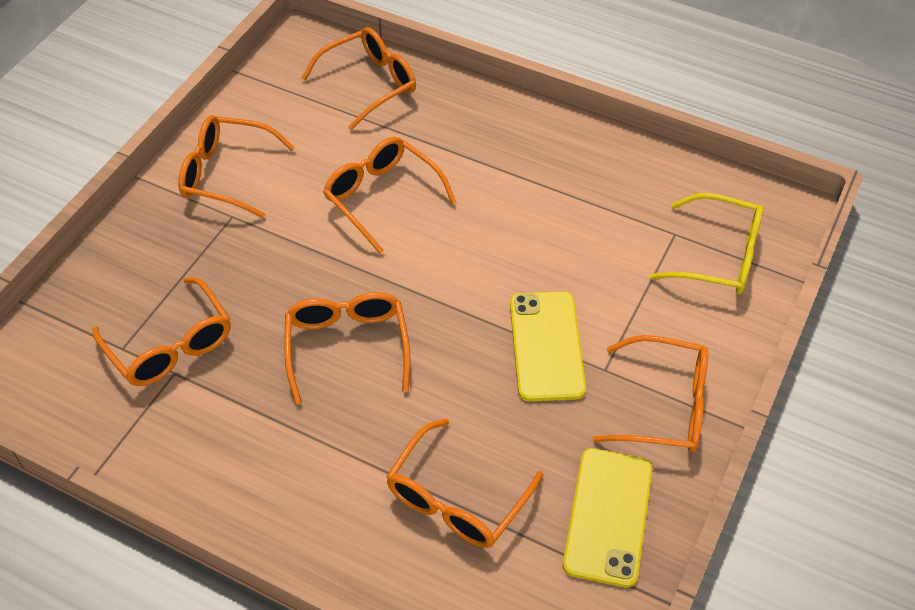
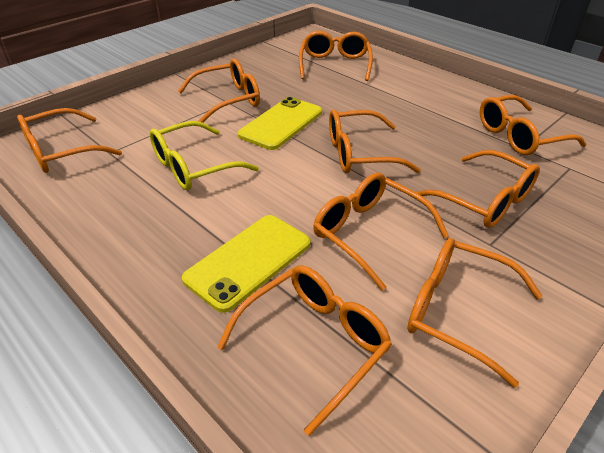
orange glasses: 7 -> 9

